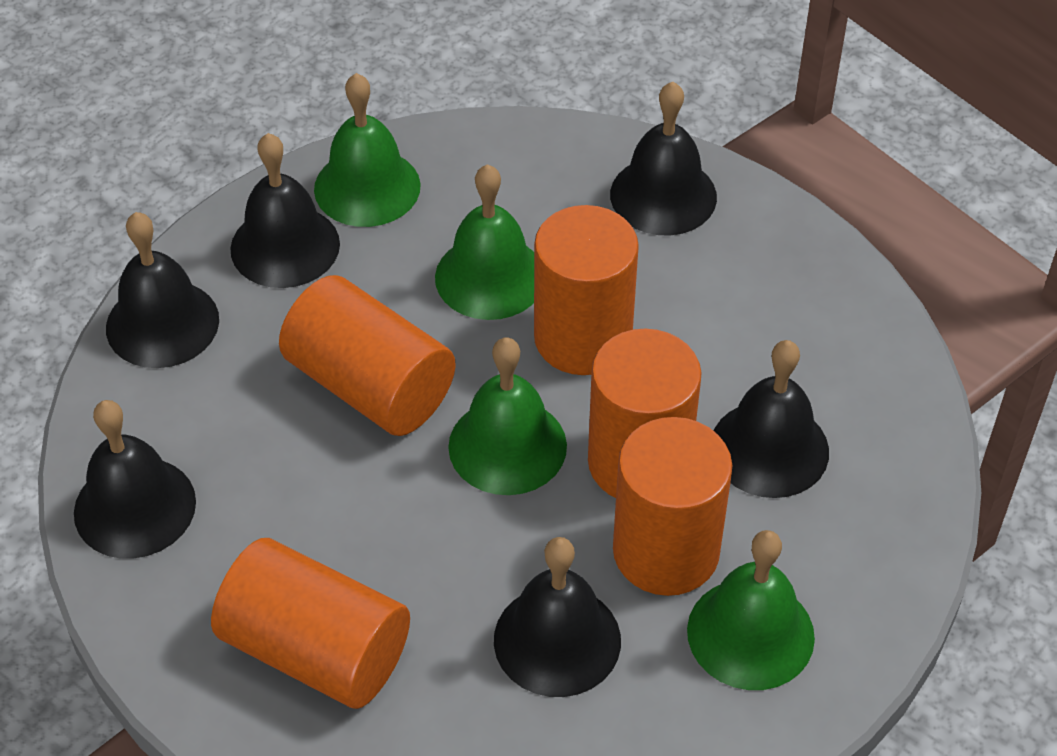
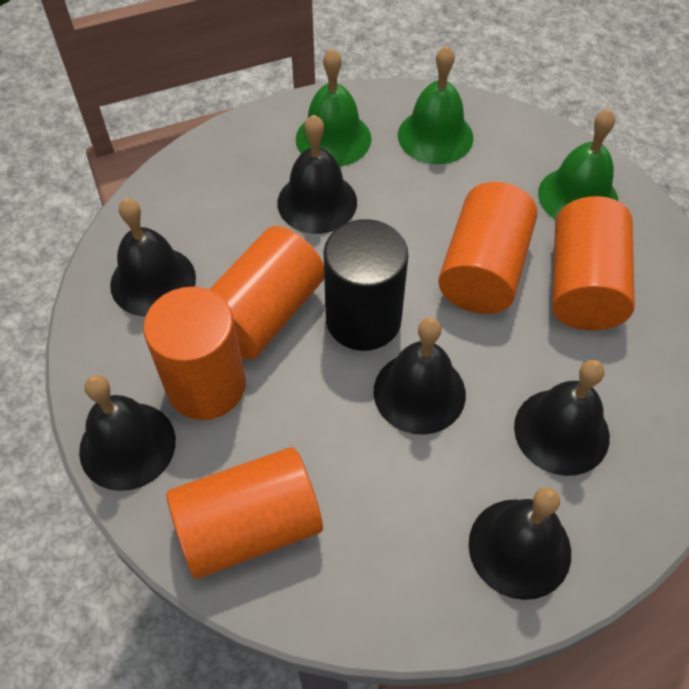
black cylinder: 0 -> 1
green bell: 4 -> 3

